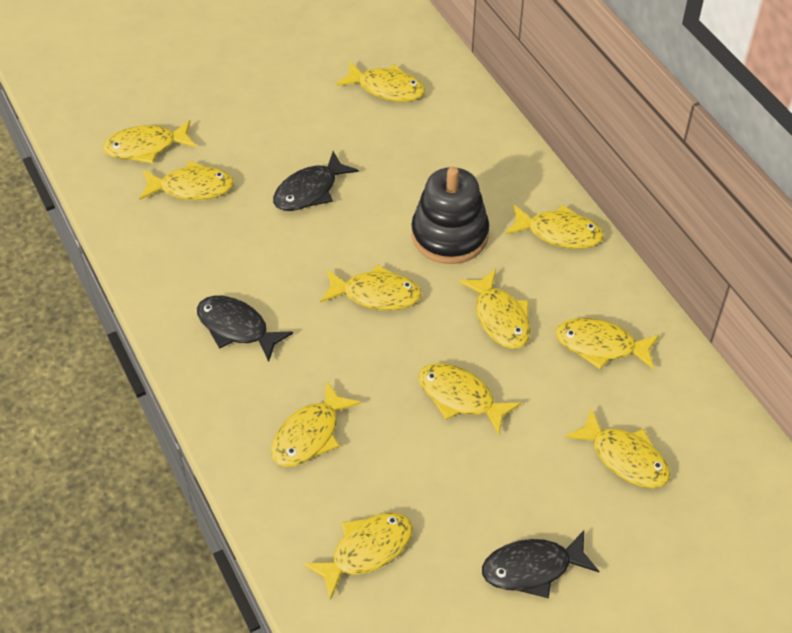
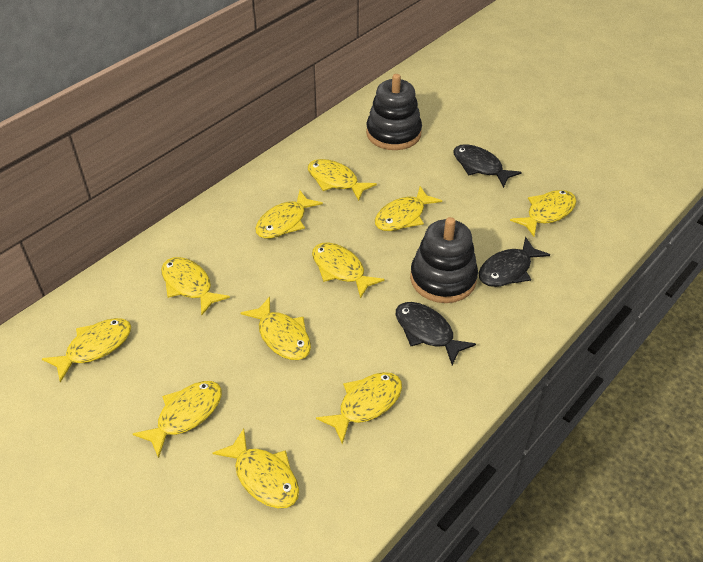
black stacking toy: 1 -> 2

